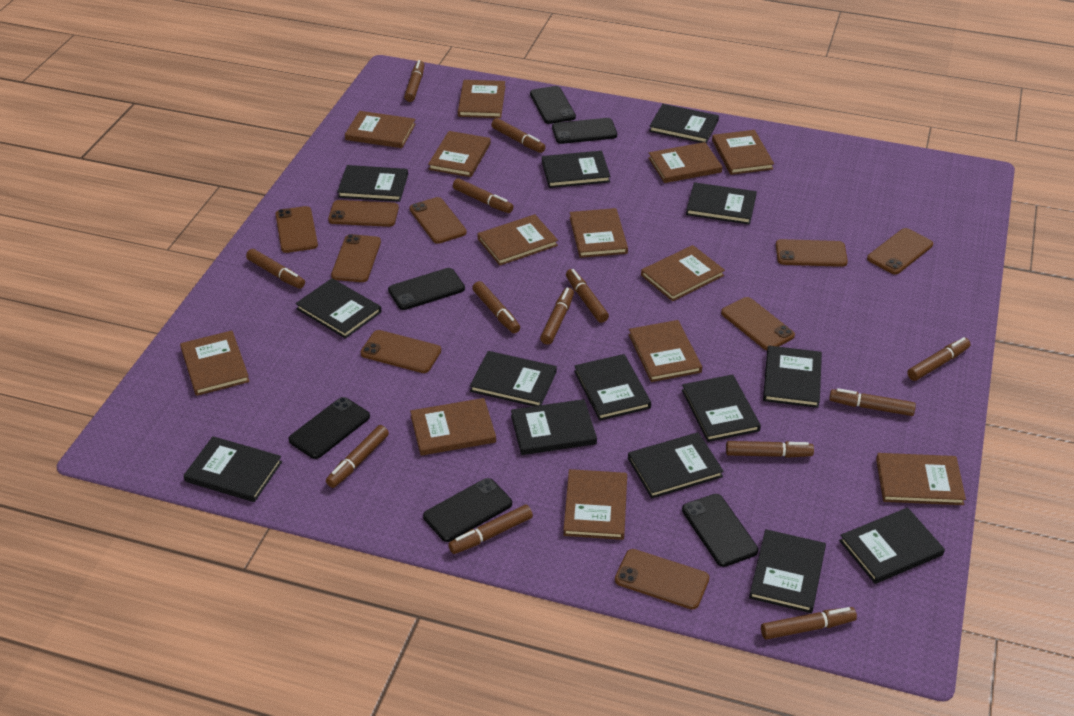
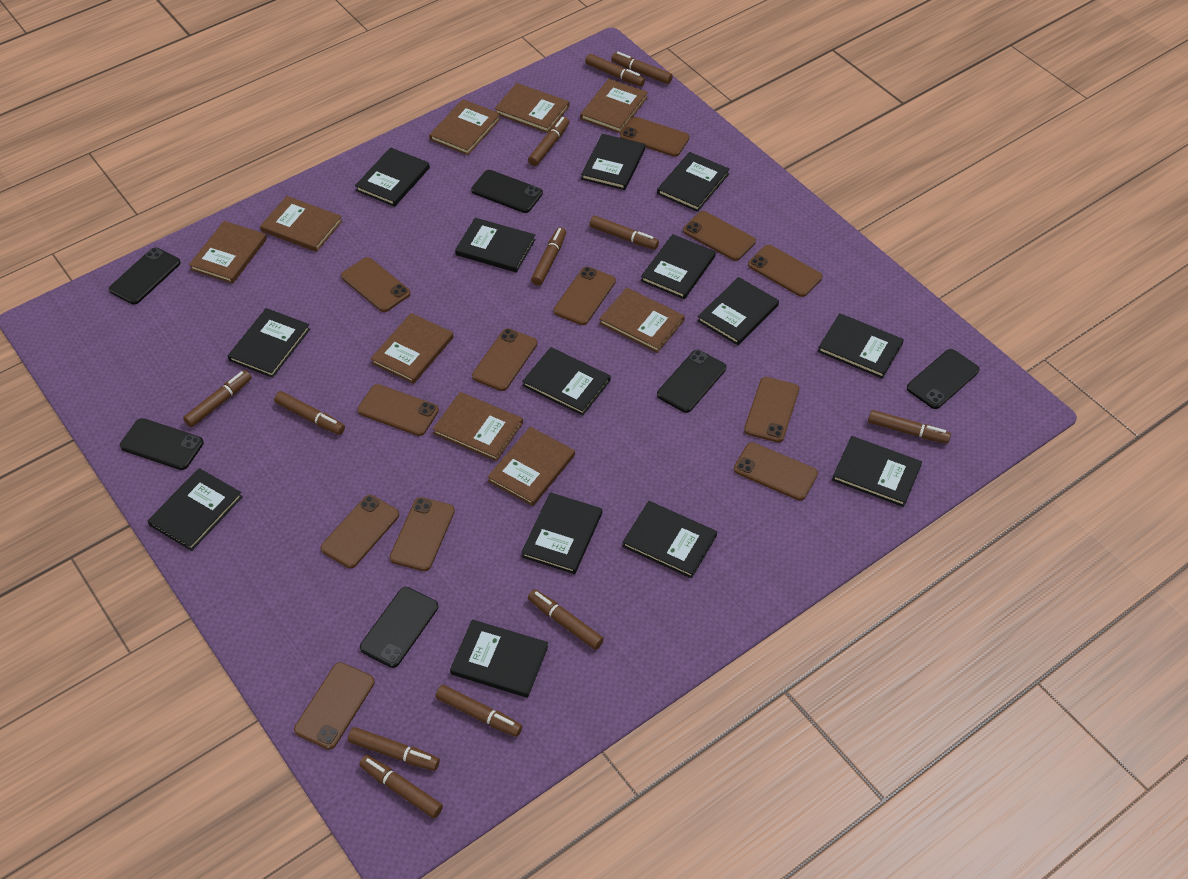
brown book: 13 -> 9
brown marker: 13 -> 12
brown phone: 9 -> 12

